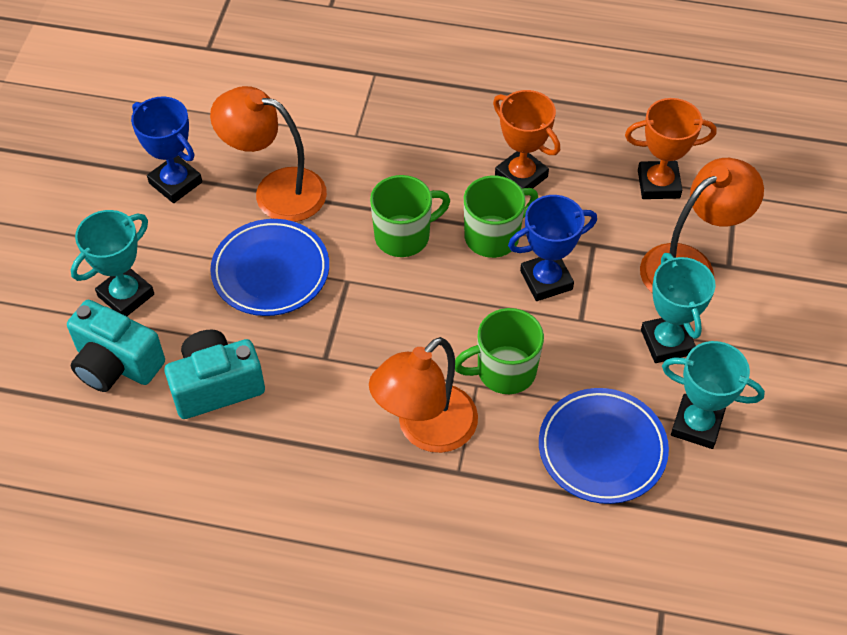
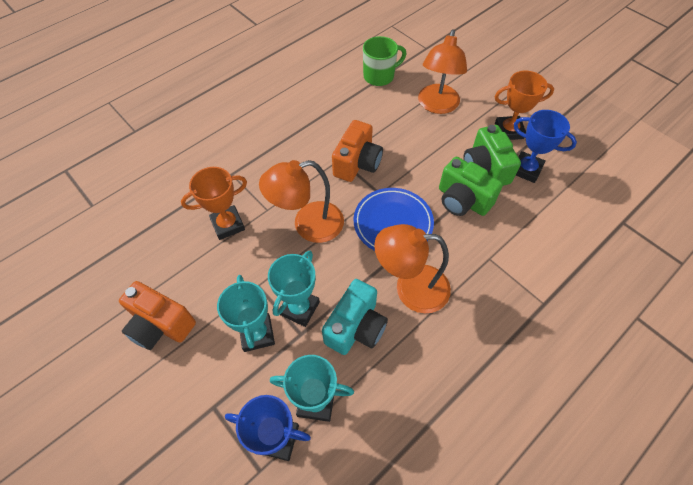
blue plate: 2 -> 1
green camera: 0 -> 2
green mug: 3 -> 1
orange camera: 0 -> 2
turquoise camera: 2 -> 1

